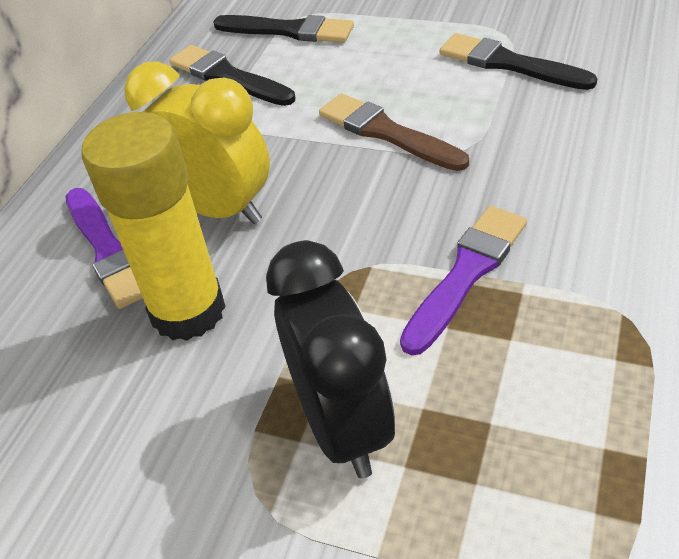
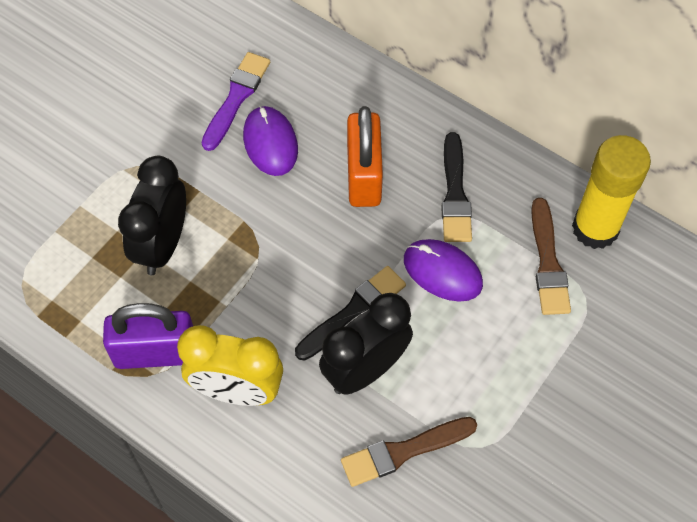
black brush: 3 -> 2
black clock: 1 -> 2
brown brush: 1 -> 2
orange padlock: 0 -> 1
purple brush: 2 -> 1
purple mouse: 0 -> 2
purple padlock: 0 -> 1

